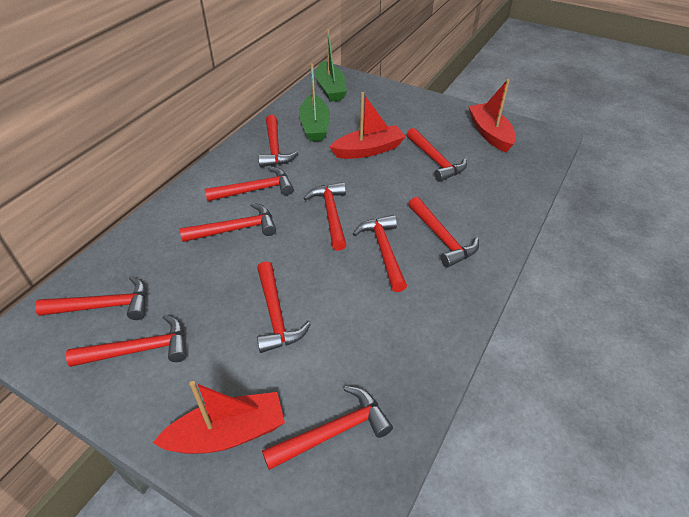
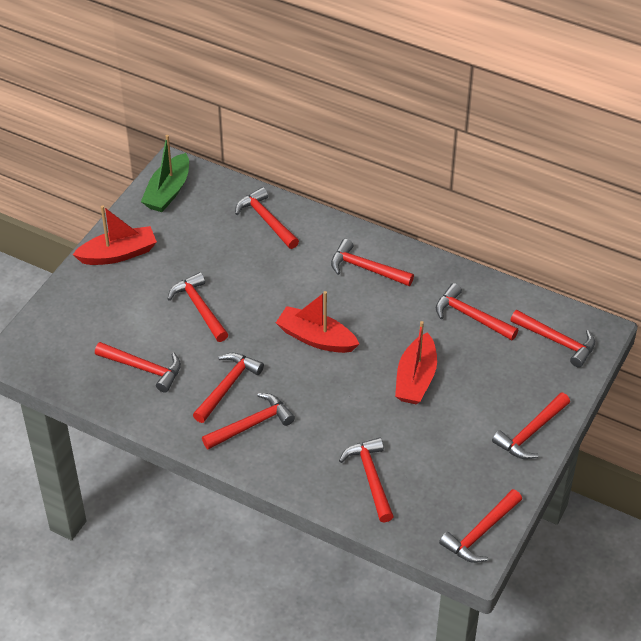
green boat: 2 -> 1

